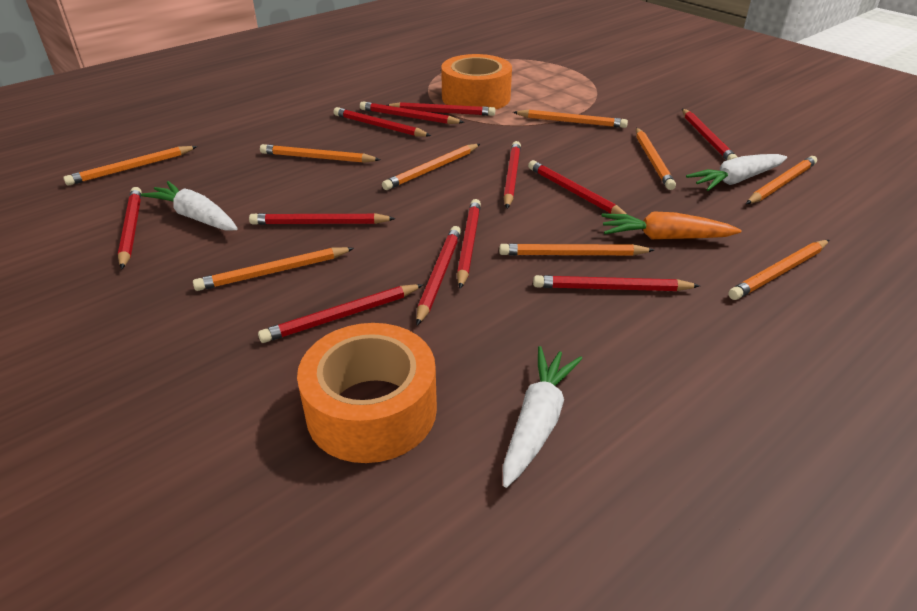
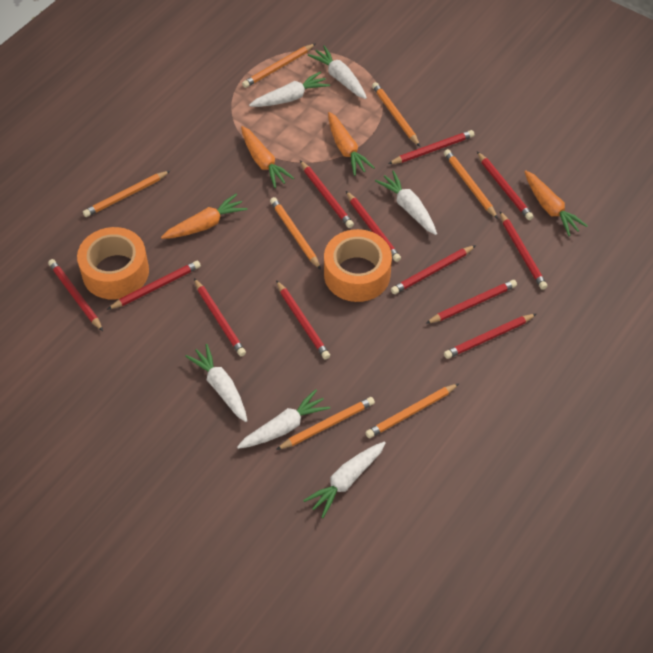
orange carrot: 1 -> 4
orange pencil: 9 -> 7
white carrot: 3 -> 6

